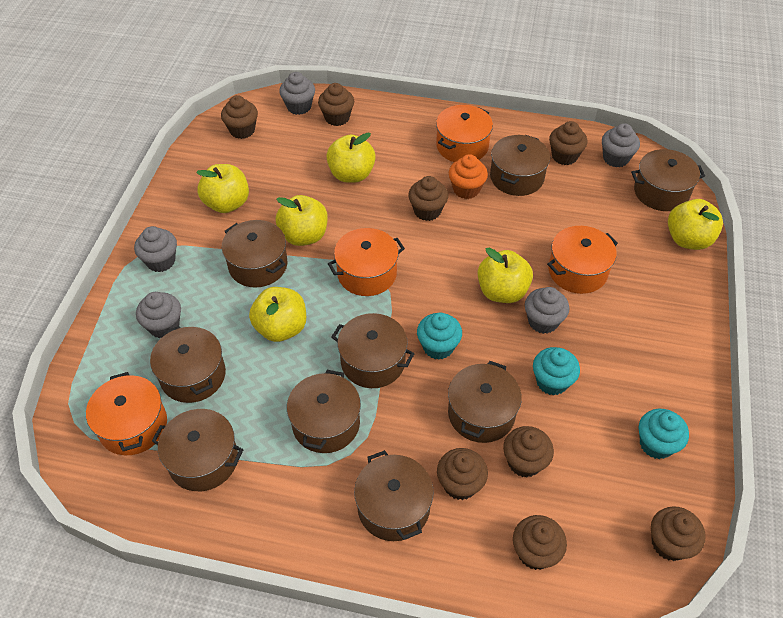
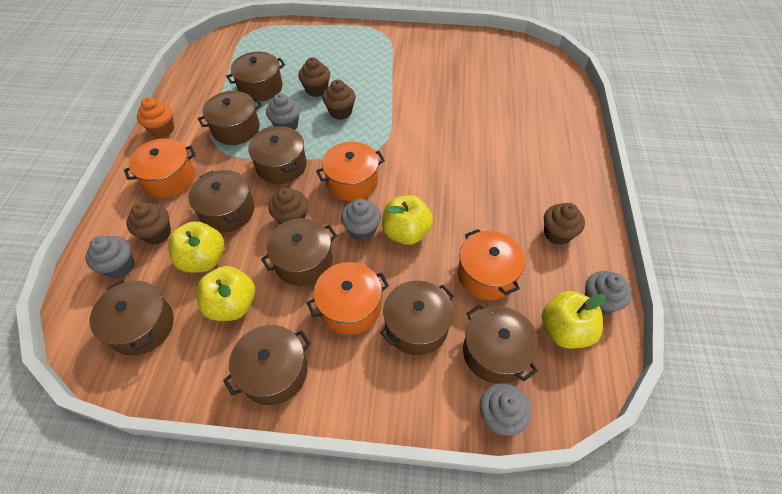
brown cupcake: 8 -> 5
turquoise cupcake: 3 -> 0
yellow apple: 6 -> 4

